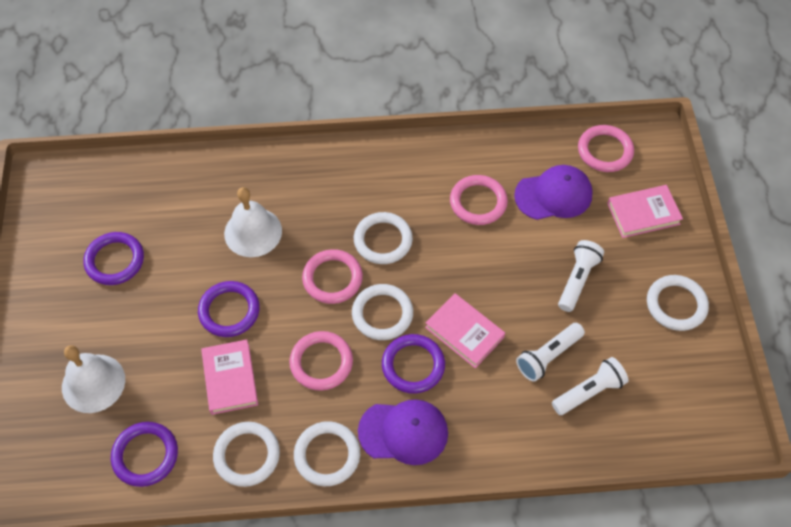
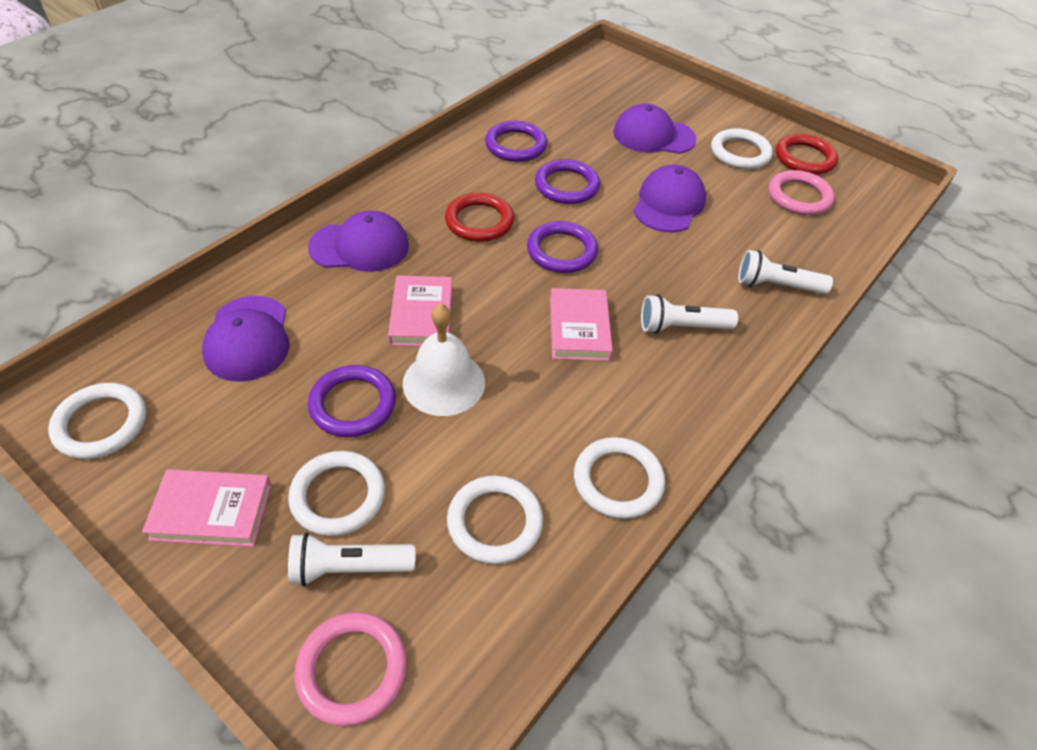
pink ring: 4 -> 2
purple cap: 2 -> 4
red ring: 0 -> 2
white bell: 2 -> 1

